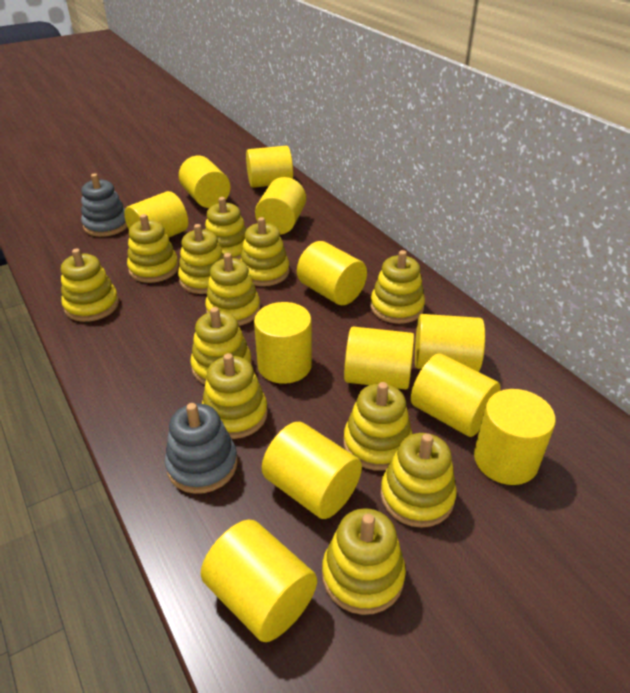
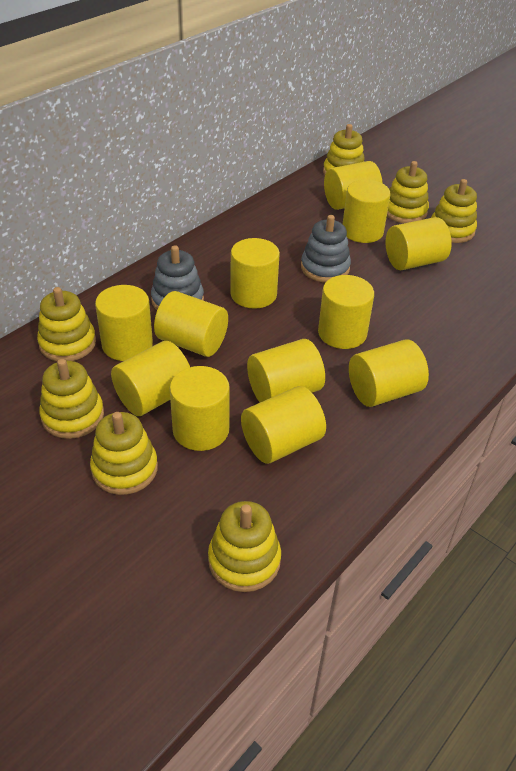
yellow stacking toy: 12 -> 7

